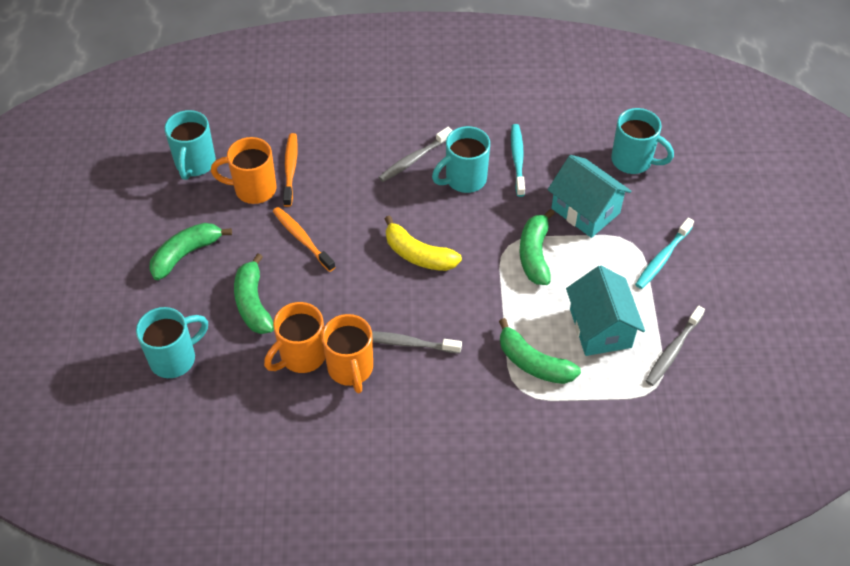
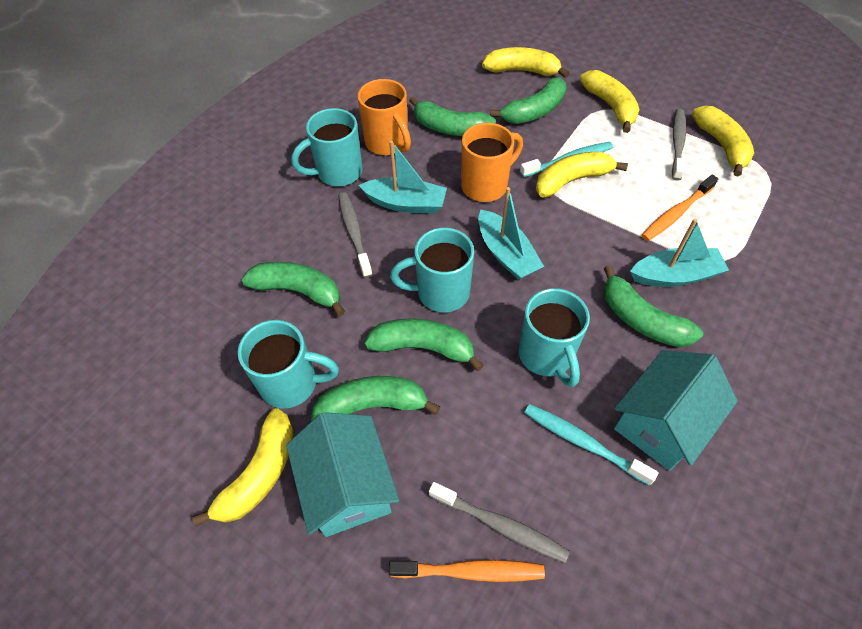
green banana: 4 -> 6
orange mug: 3 -> 2
turquoise boat: 0 -> 3
yellow banana: 1 -> 5

